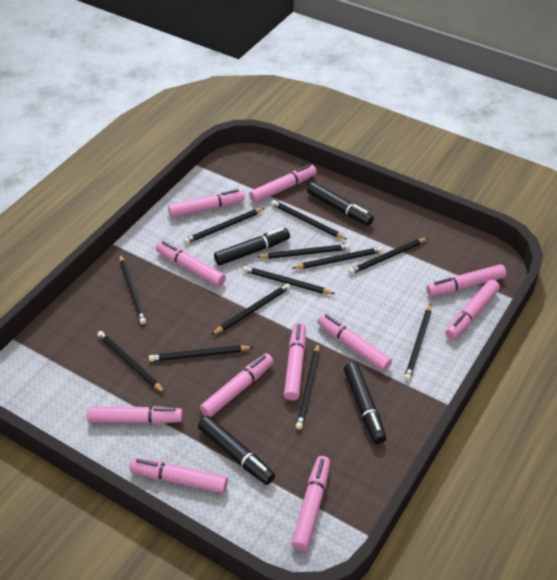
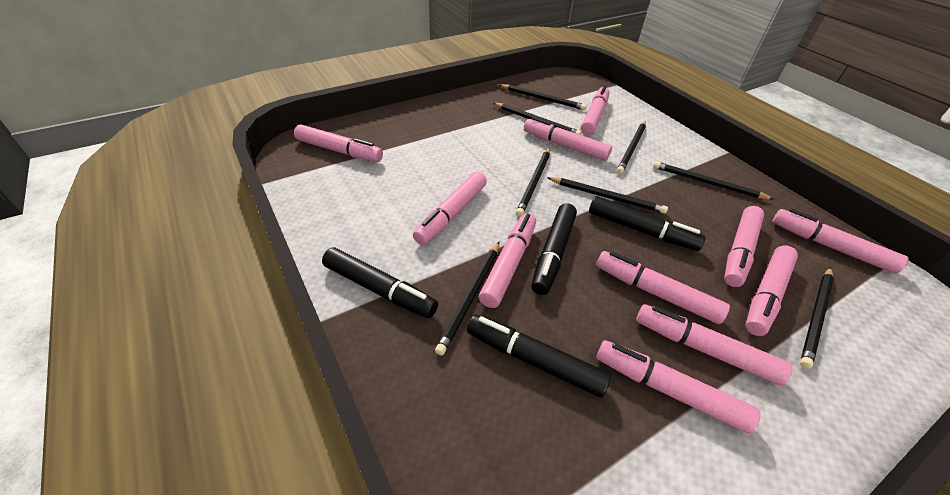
black pencil: 12 -> 8

